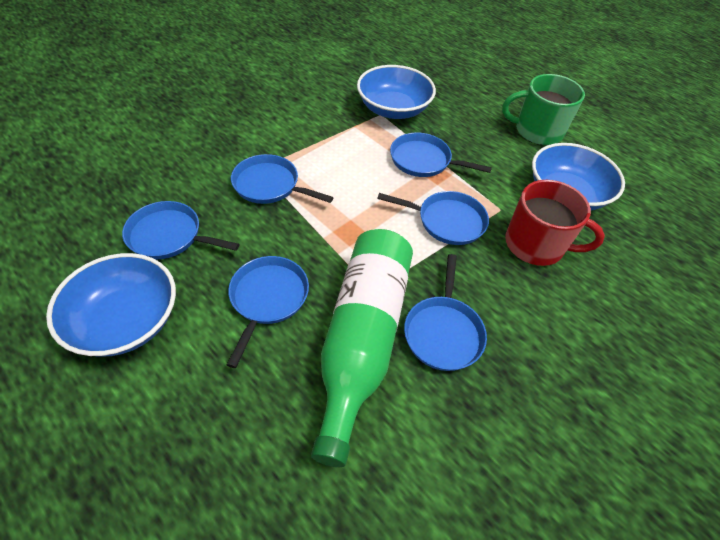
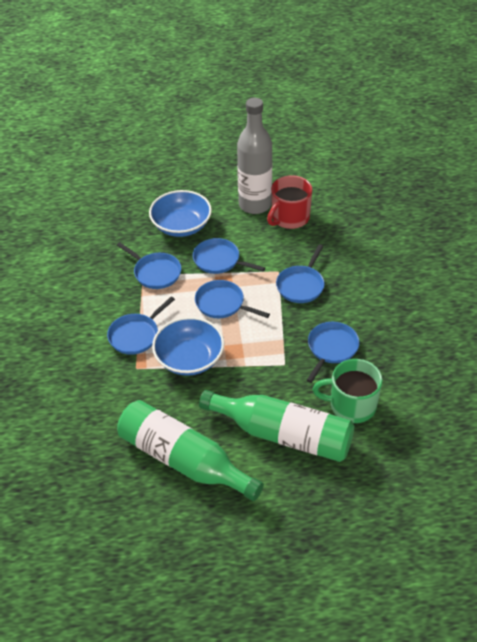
blue bowl: 3 -> 2
green bottle: 1 -> 2
grey bottle: 0 -> 1

